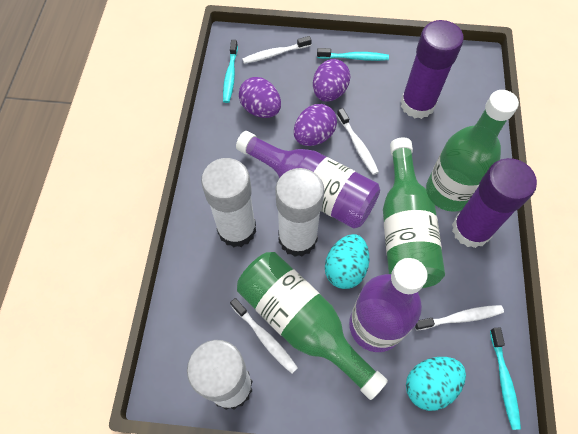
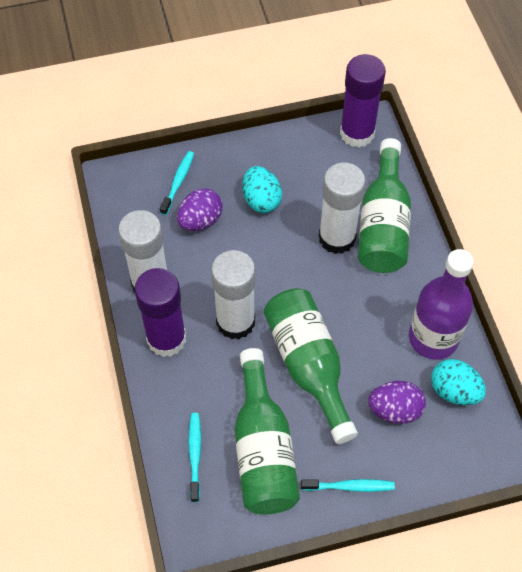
purple bottle: 2 -> 1
purple egg: 3 -> 2
white toothbrush: 4 -> 0

